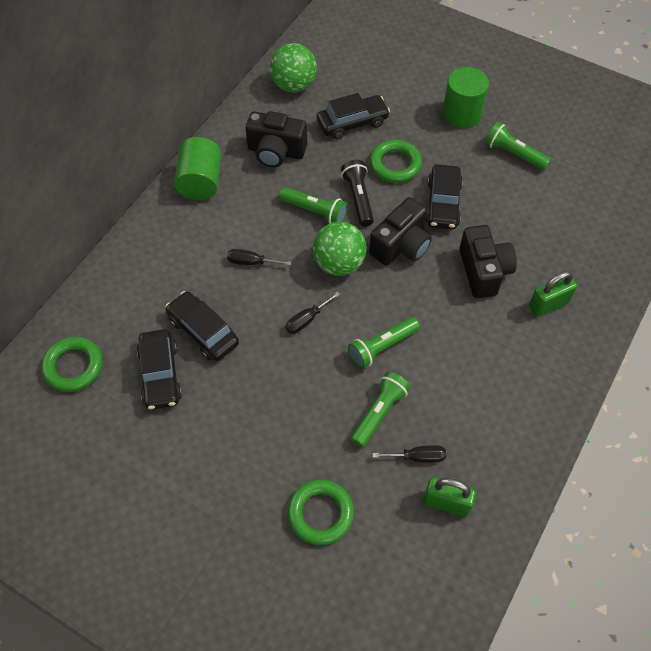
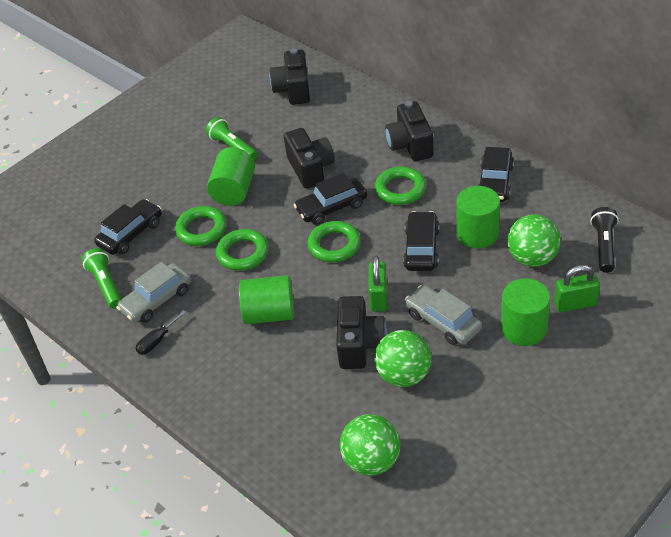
black camera: 3 -> 4
black screwdriver: 3 -> 1
green ball: 2 -> 3
green cylinder: 2 -> 4
green flashlight: 4 -> 2
green ring: 3 -> 4
grey car: 0 -> 2

